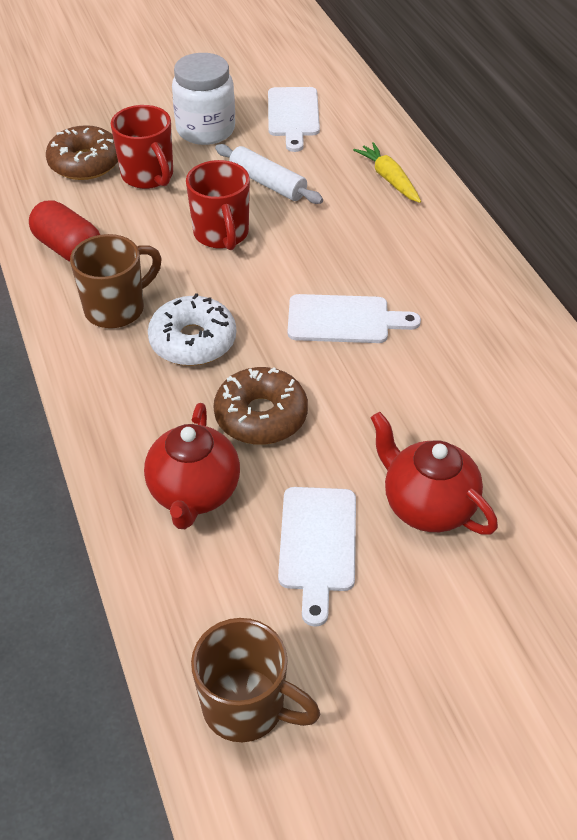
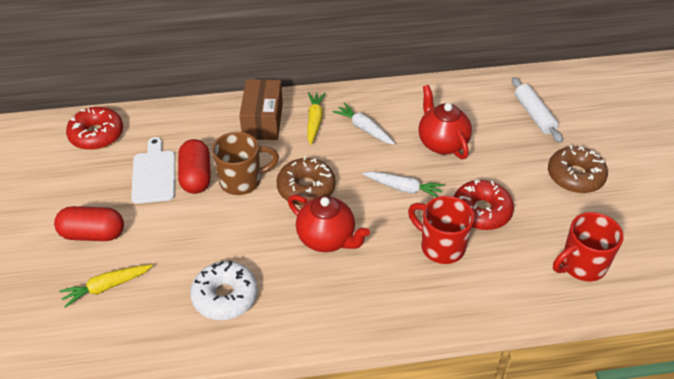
brown box: 0 -> 1
brown mug: 2 -> 1
red capsule: 1 -> 2
red donut: 0 -> 2
white carrot: 0 -> 2
white cutting board: 3 -> 1
white jar: 1 -> 0
yellow carrot: 1 -> 2

